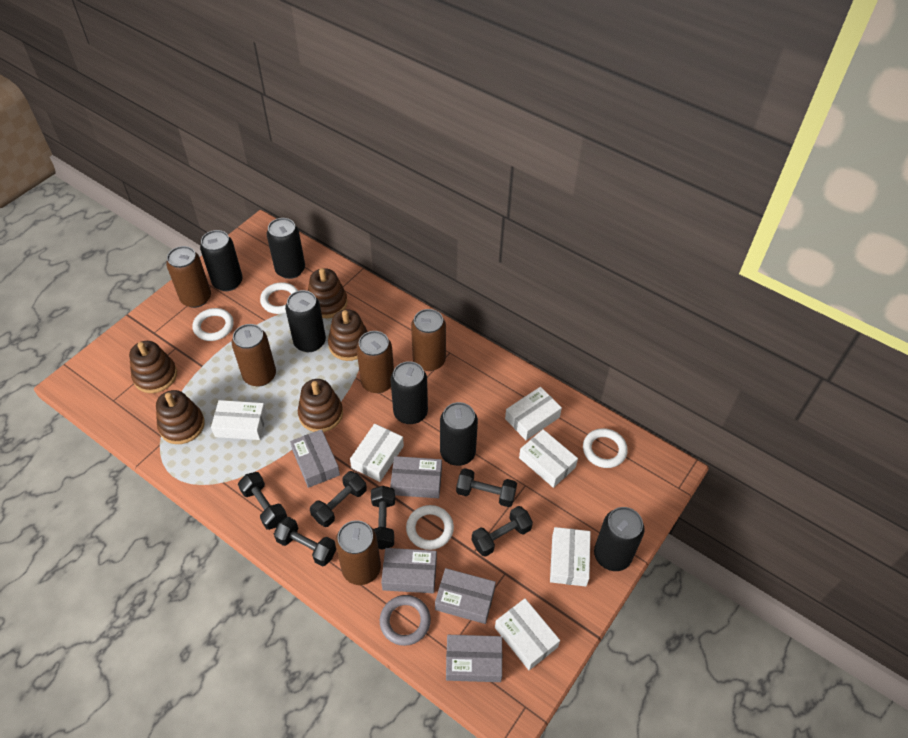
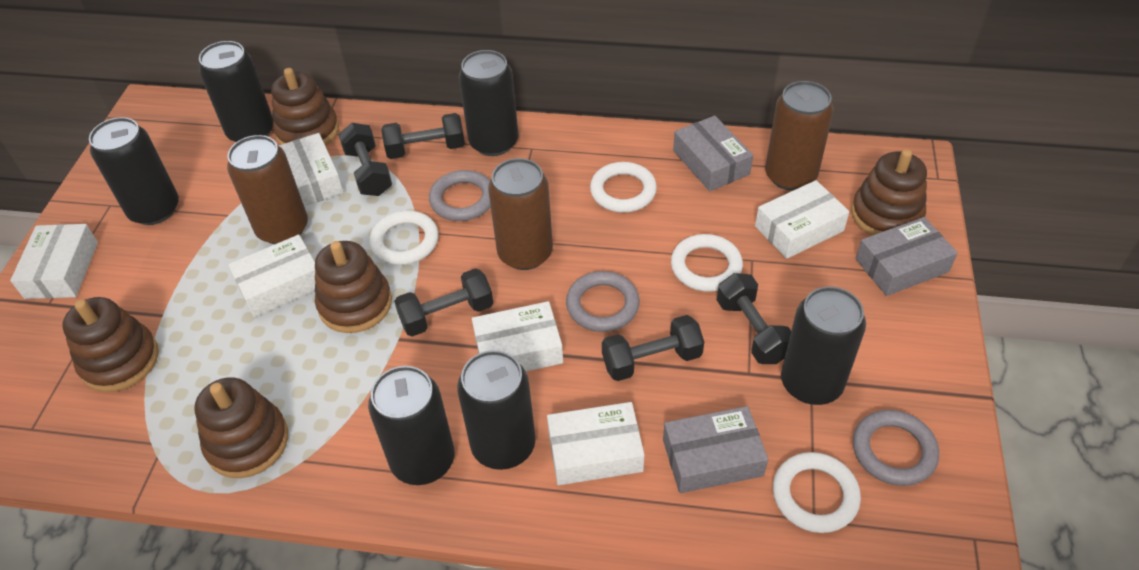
black dumbbell: 6 -> 5
brown can: 5 -> 3
grey box: 5 -> 3
grey ring: 1 -> 3

